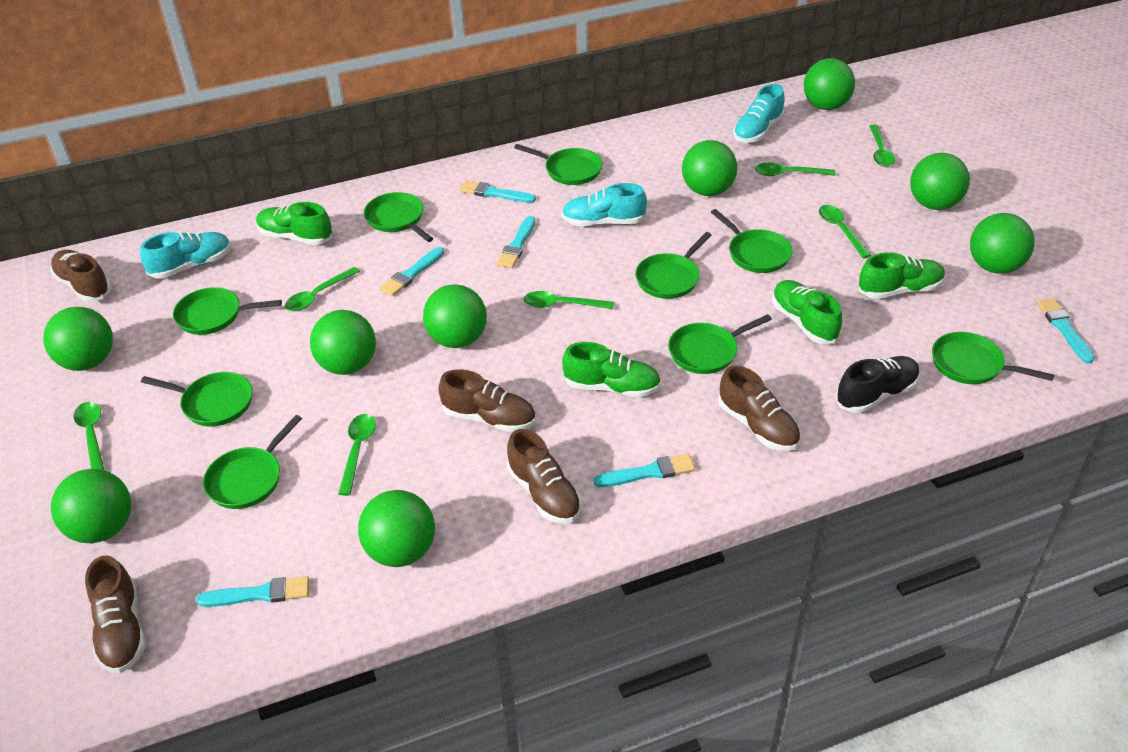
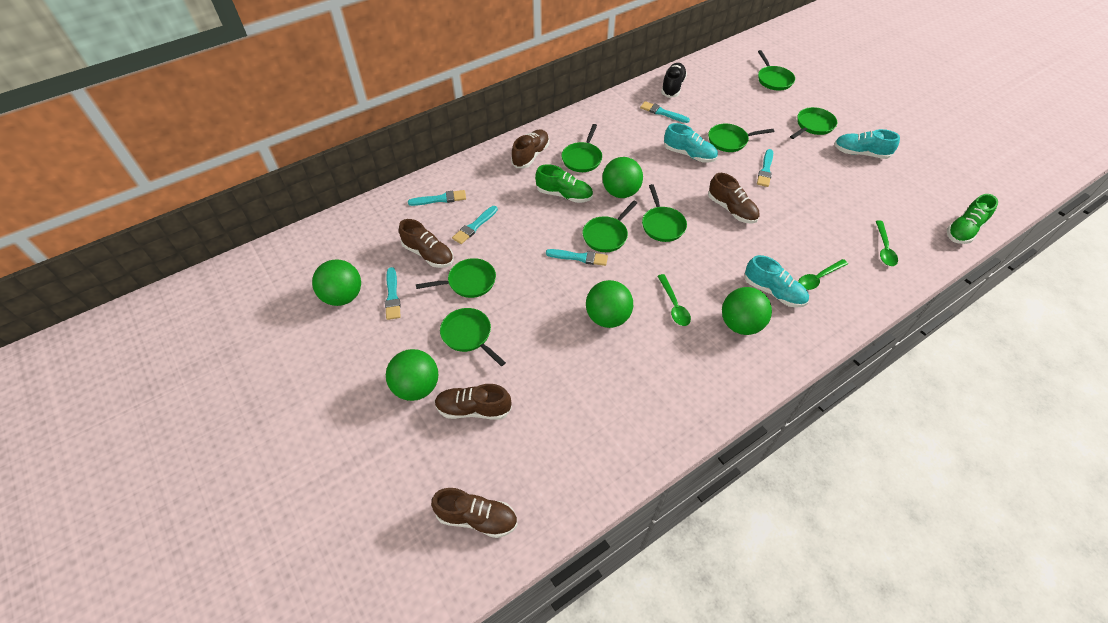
green ball: 9 -> 5
green pan: 9 -> 8
green shoe: 4 -> 2
green spoon: 7 -> 3

